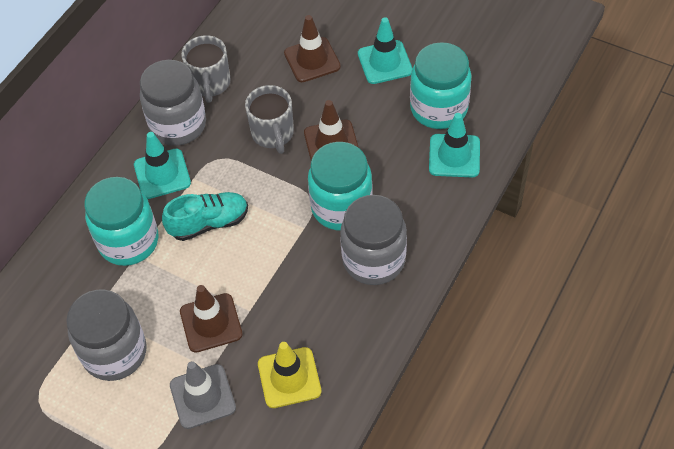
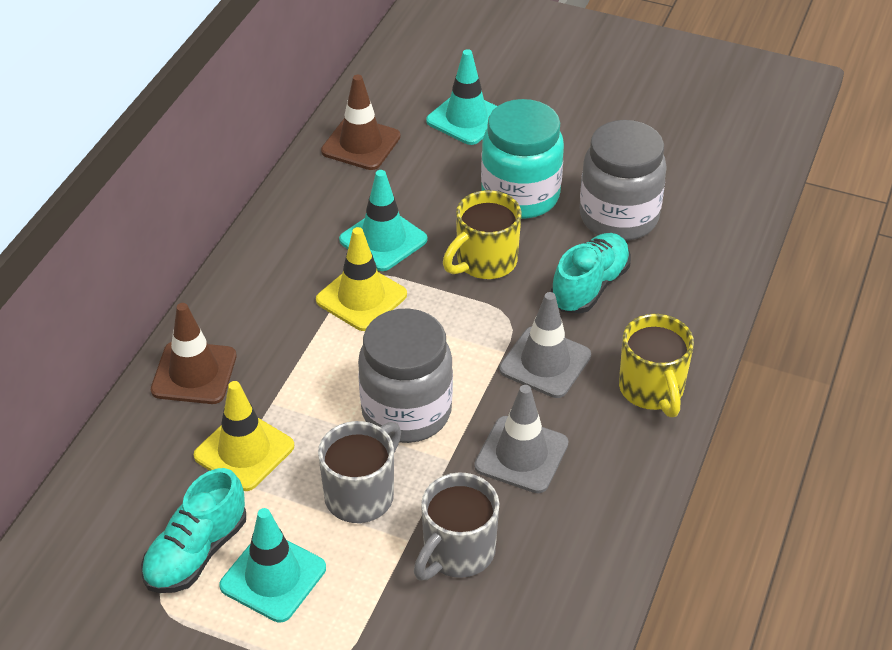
brown traffic cone: 3 -> 2
grey jar: 3 -> 2
grey traffic cone: 1 -> 2
turquoise jar: 3 -> 1
turquoise shoe: 1 -> 2
yellow mug: 0 -> 2
yellow traffic cone: 1 -> 2

